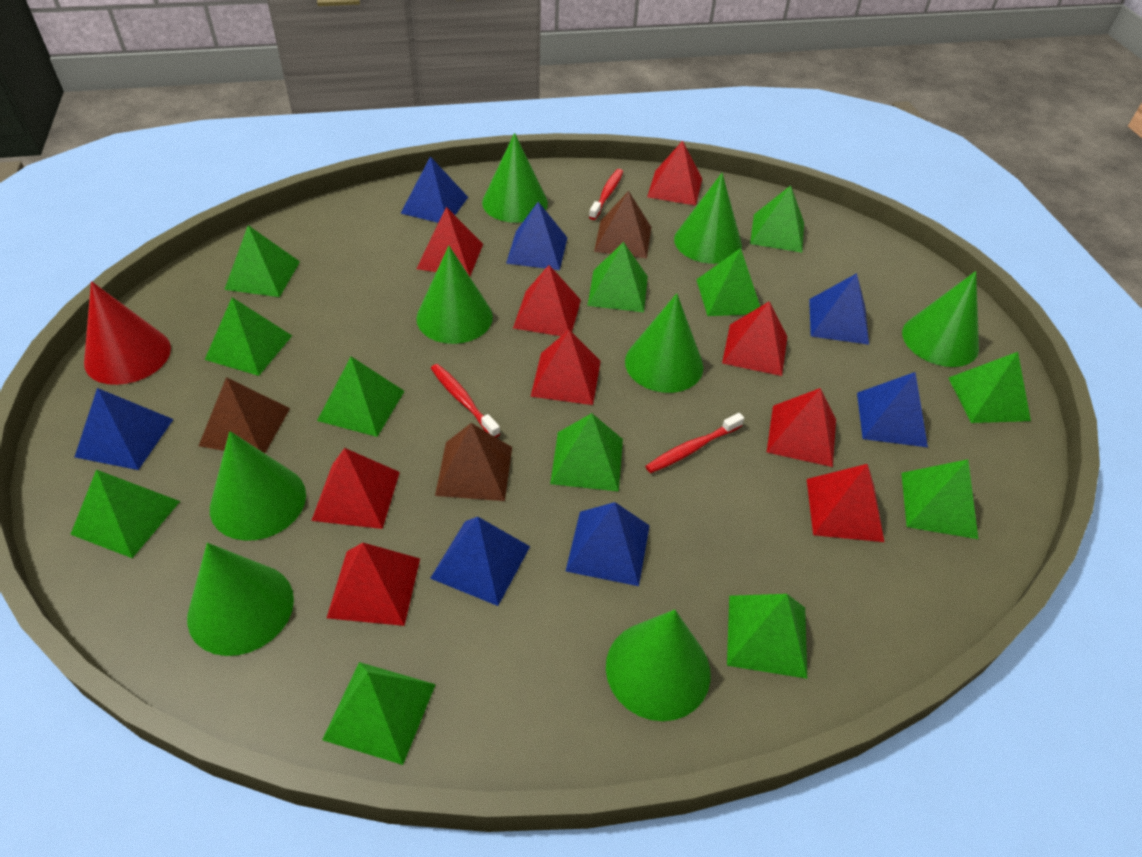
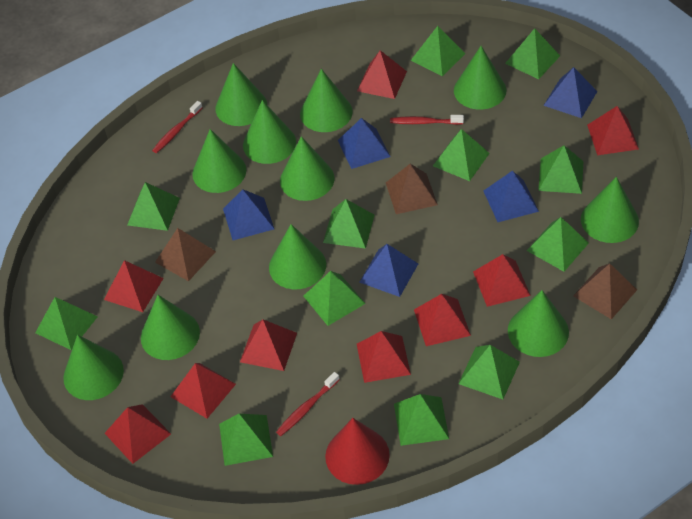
blue pyramid: 7 -> 5
green cone: 8 -> 11

